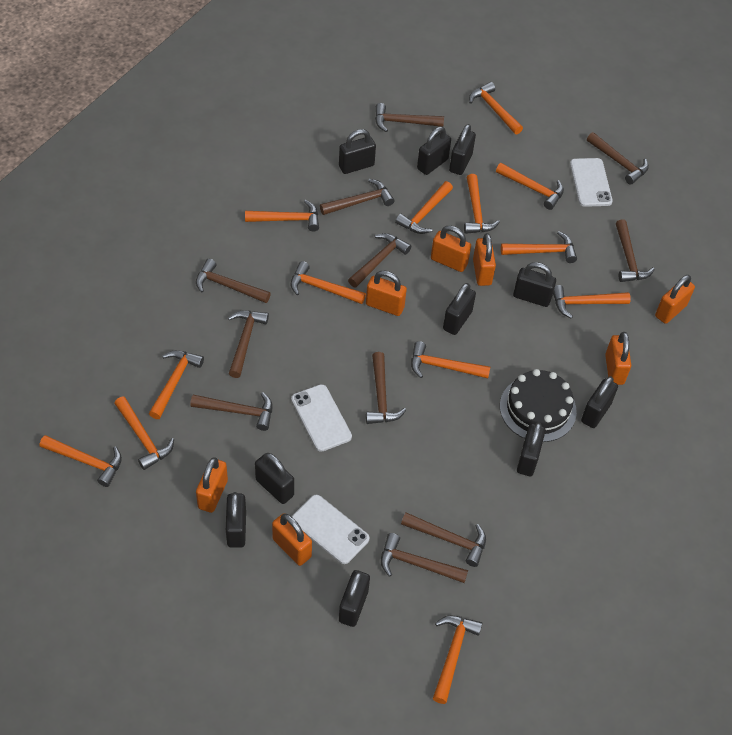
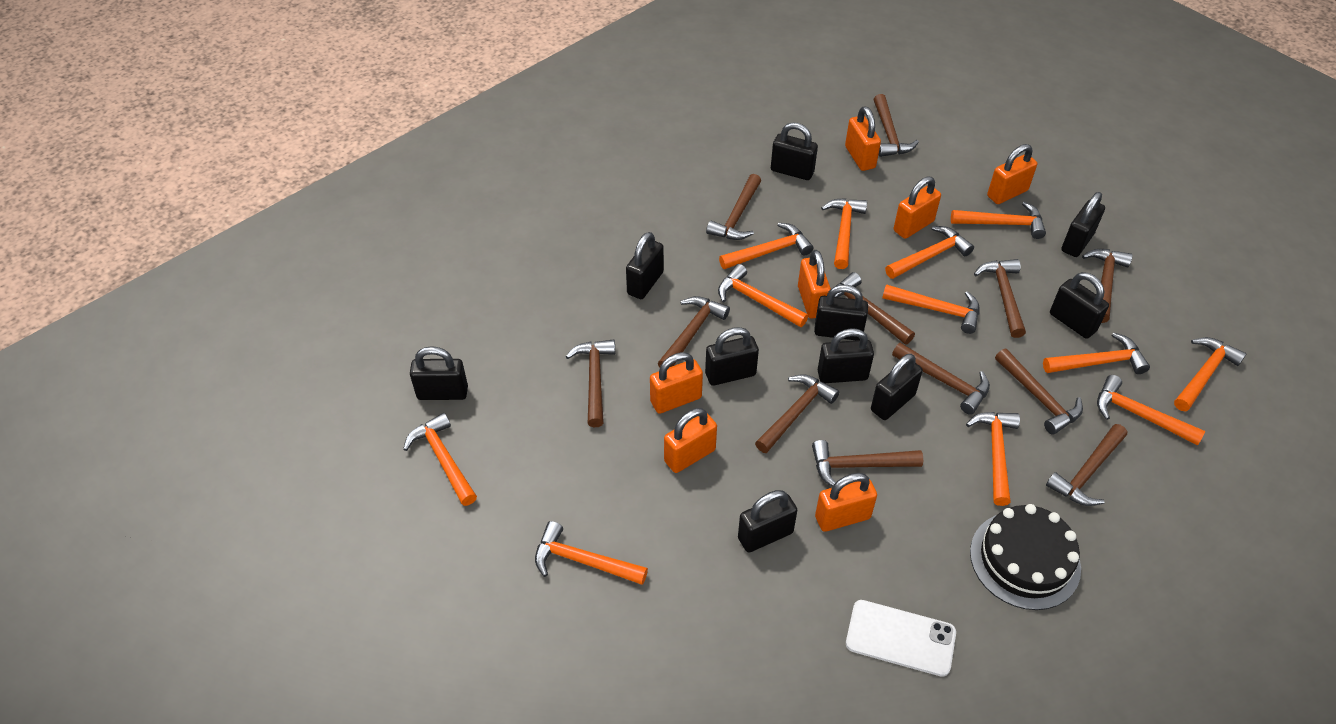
brown hammer: 11 -> 12
orange hammer: 13 -> 12
white phone: 3 -> 1

